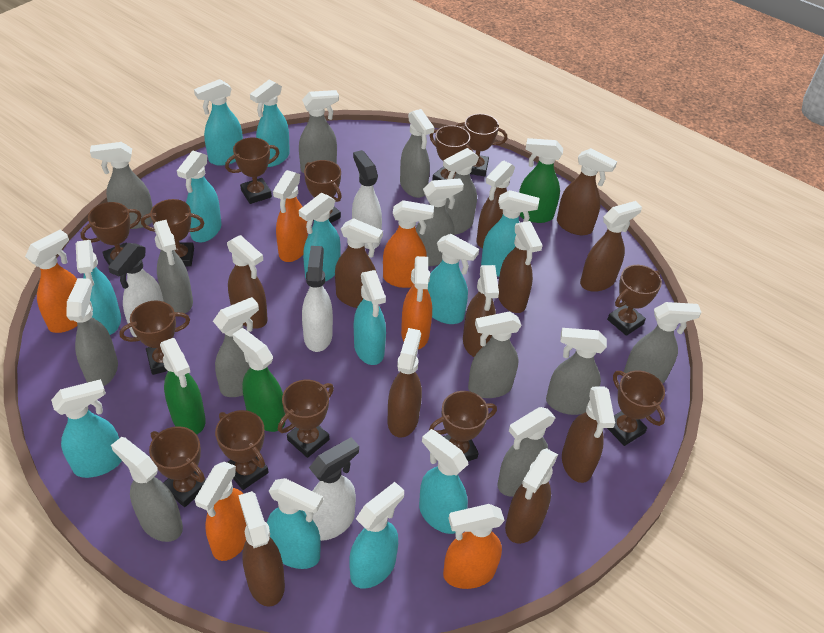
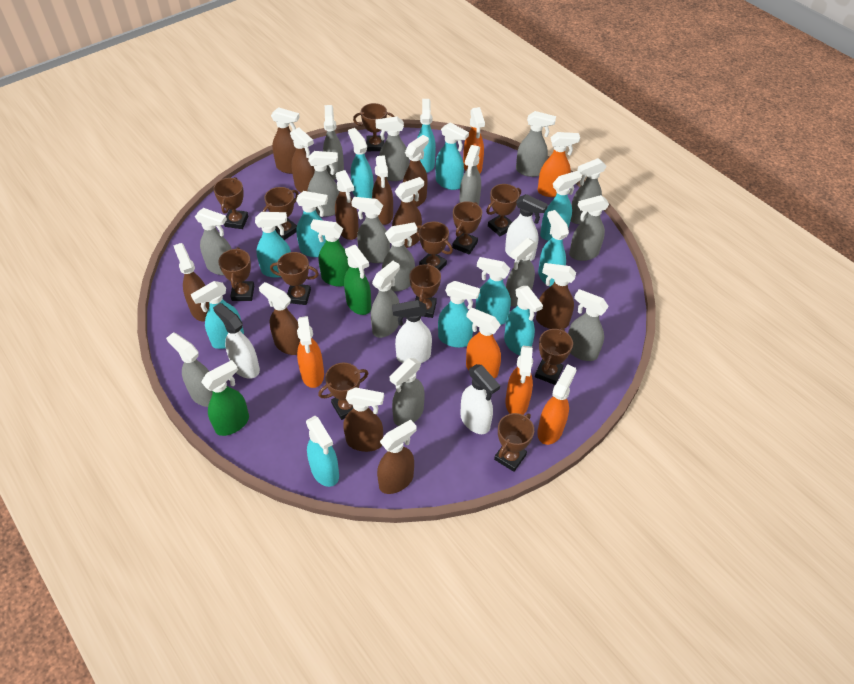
brown trophy: 13 -> 12
grey spray bottle: 13 -> 15

